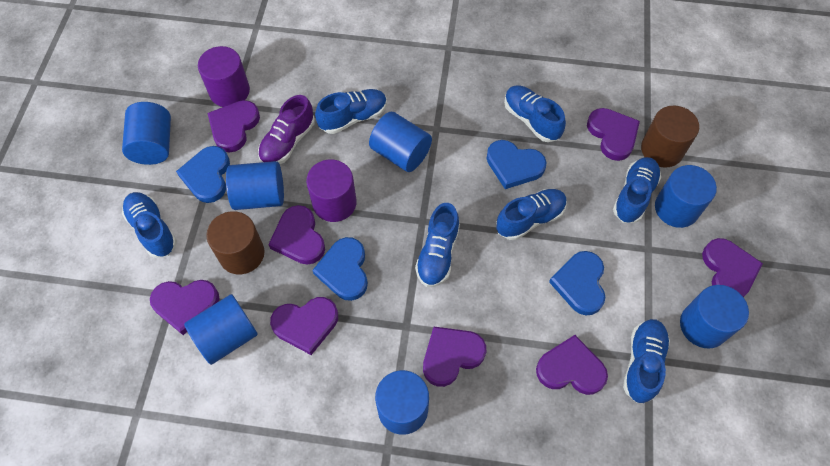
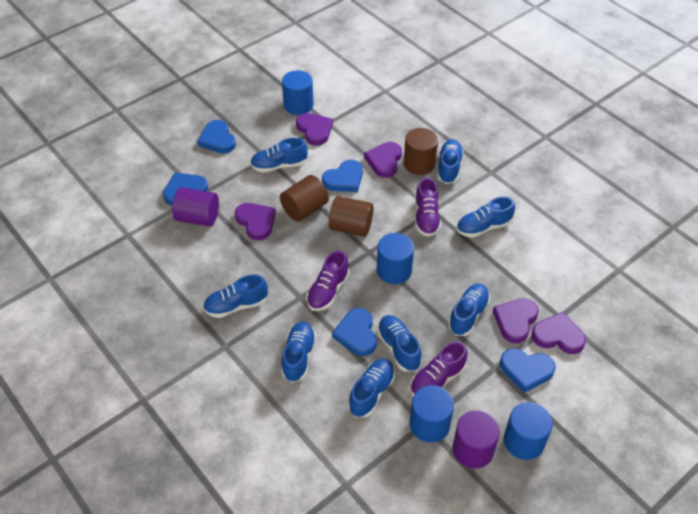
blue cylinder: 7 -> 4
blue heart: 4 -> 5
blue shoe: 7 -> 8
brown cylinder: 2 -> 3
purple heart: 8 -> 5
purple shoe: 1 -> 3

